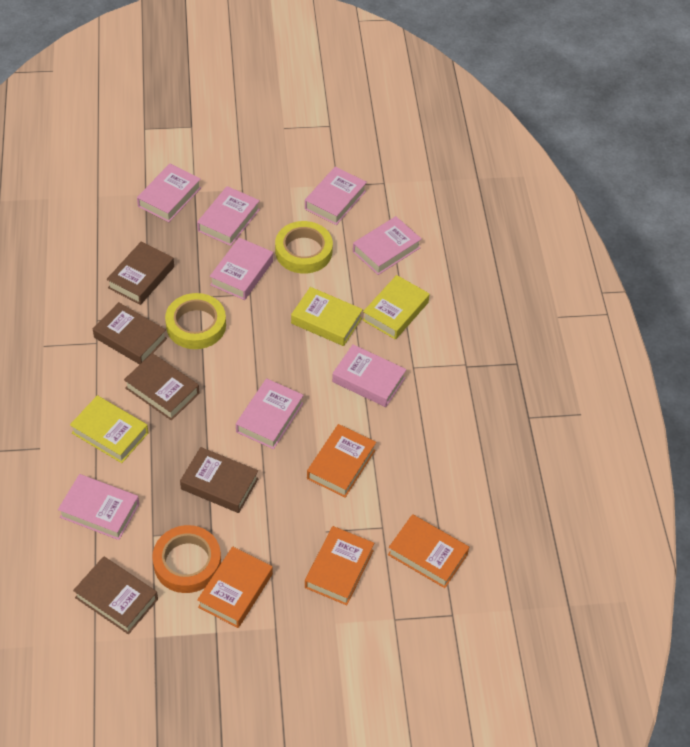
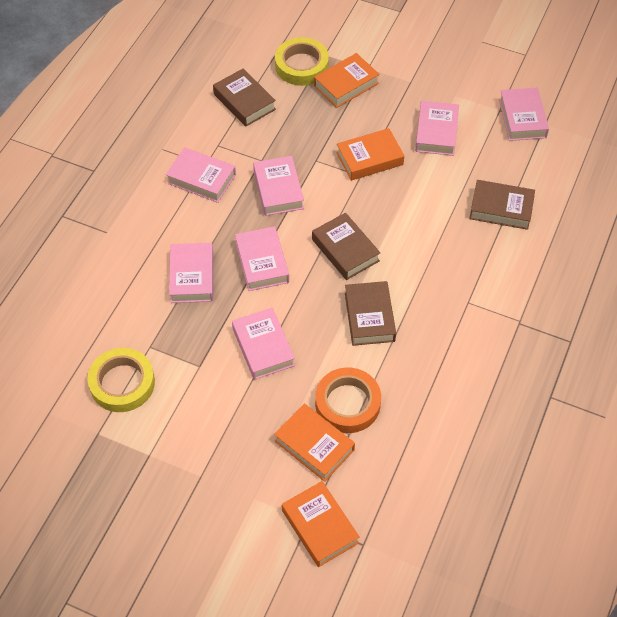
brown book: 5 -> 4
pink book: 8 -> 7
yellow book: 3 -> 0

